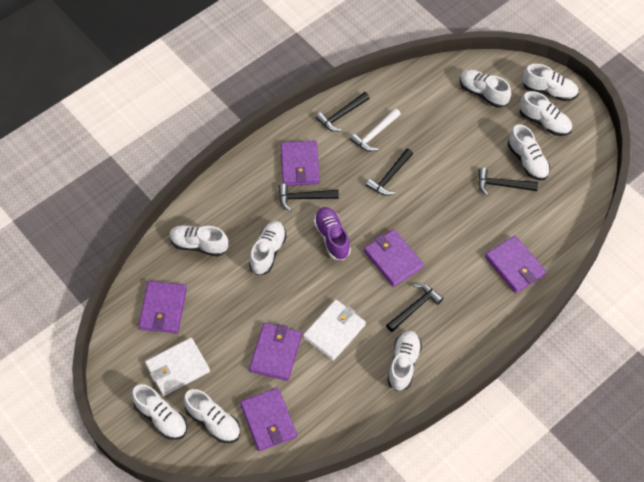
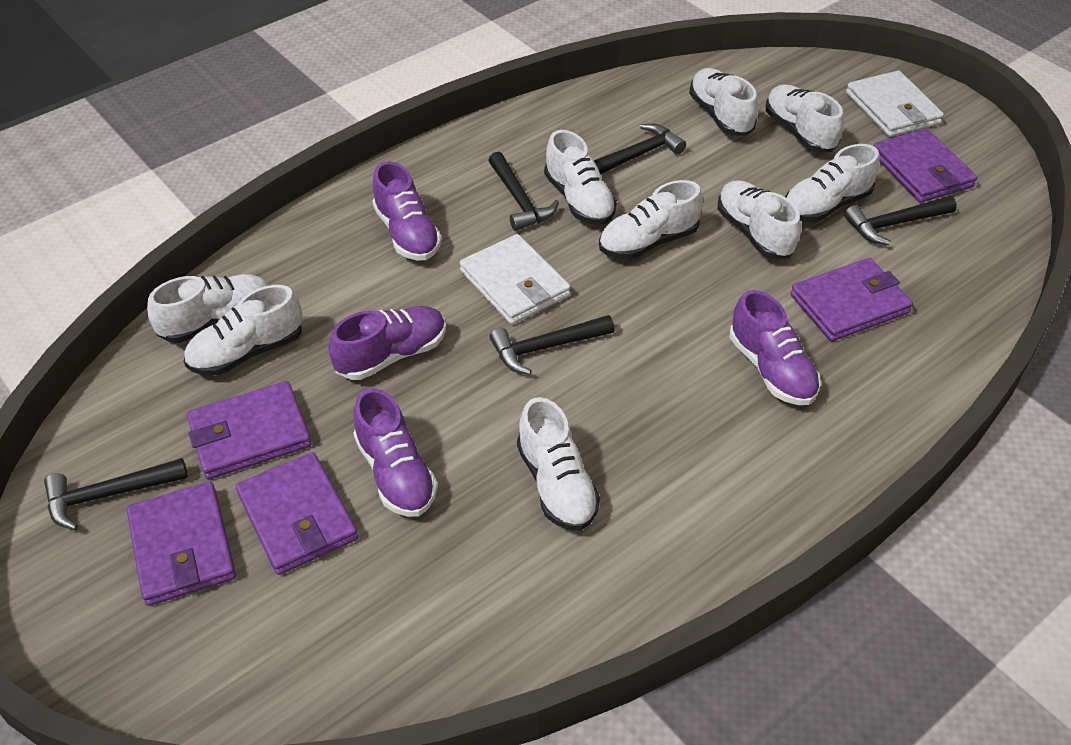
purple shoe: 1 -> 4
purple wallet: 6 -> 5
white hammer: 1 -> 0

